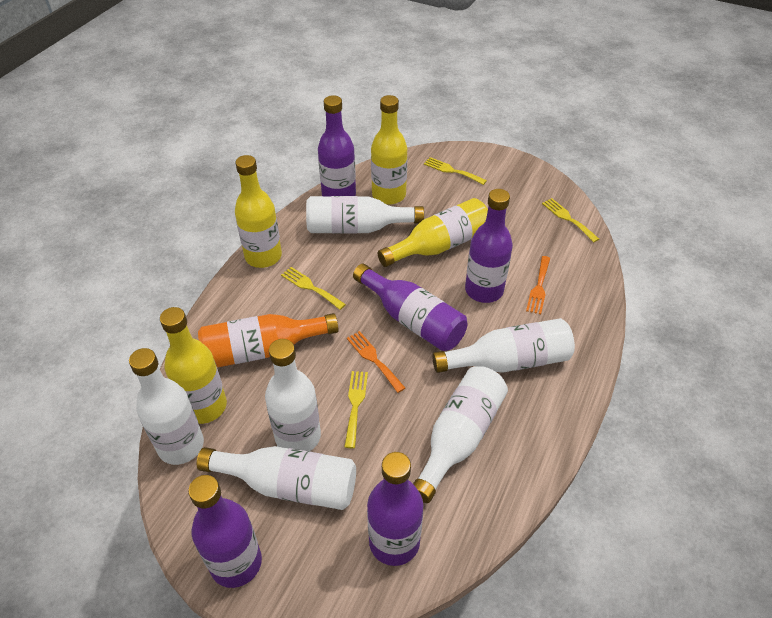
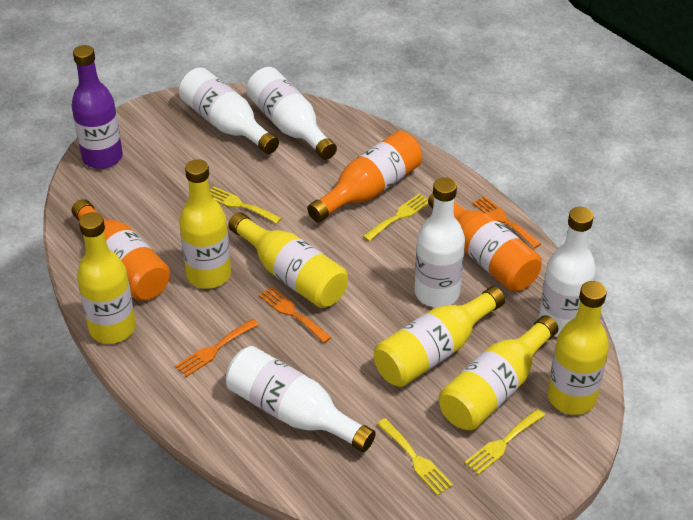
orange bottle: 1 -> 3
orange fork: 2 -> 3
purple bottle: 5 -> 1
white bottle: 6 -> 5
yellow bottle: 4 -> 6

